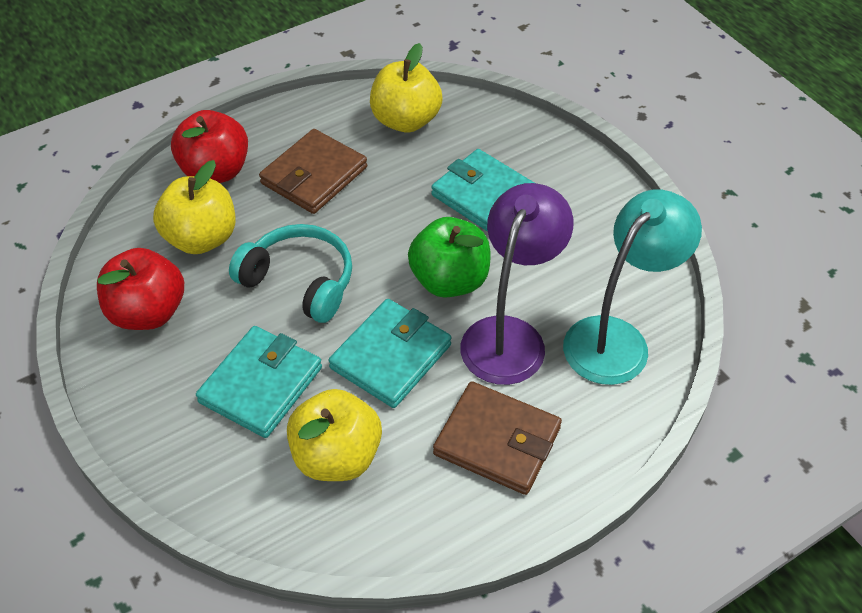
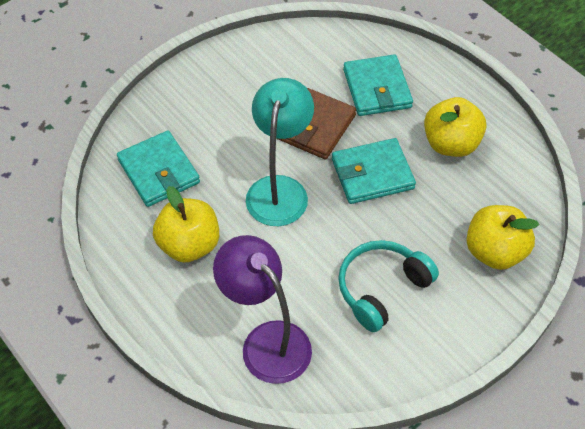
brown wallet: 2 -> 1
green apple: 1 -> 0
red apple: 2 -> 0

